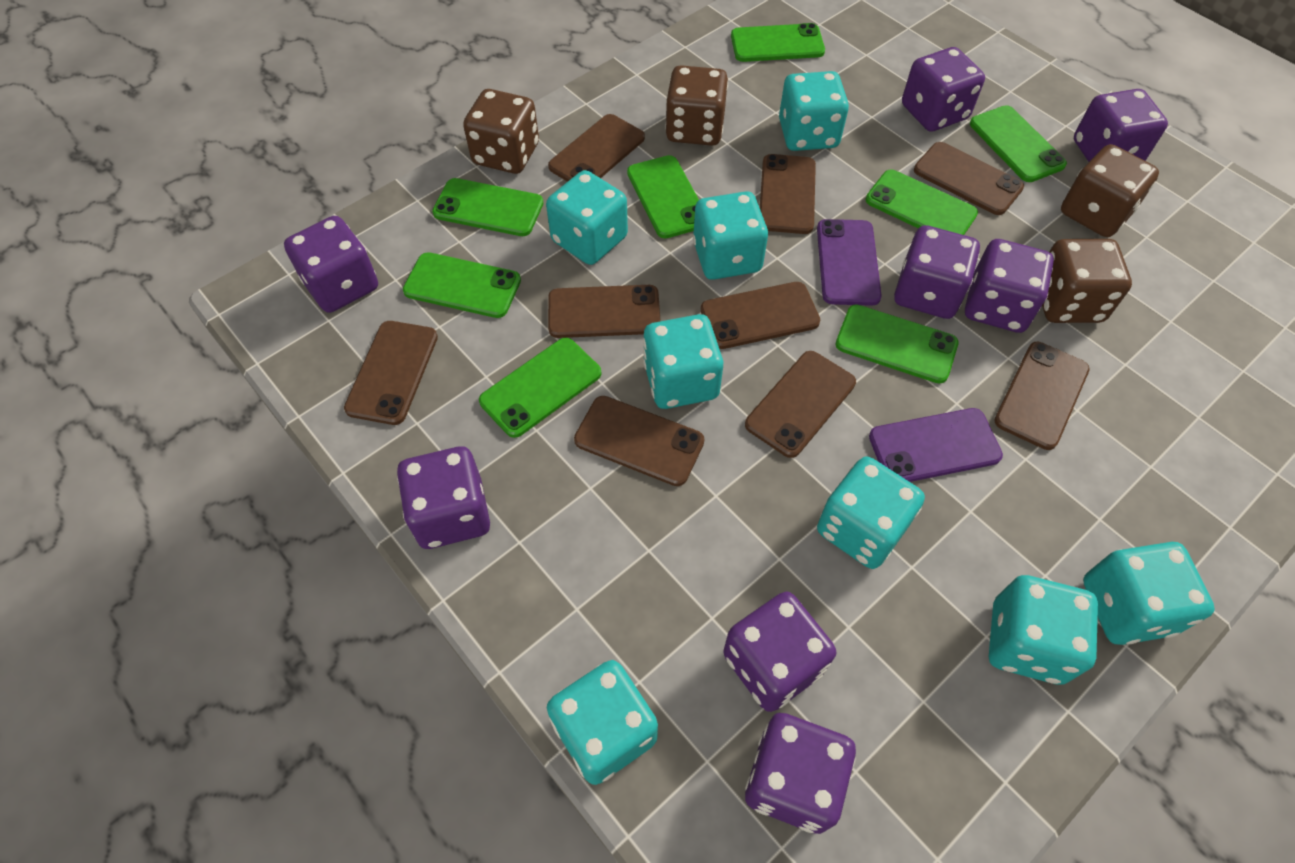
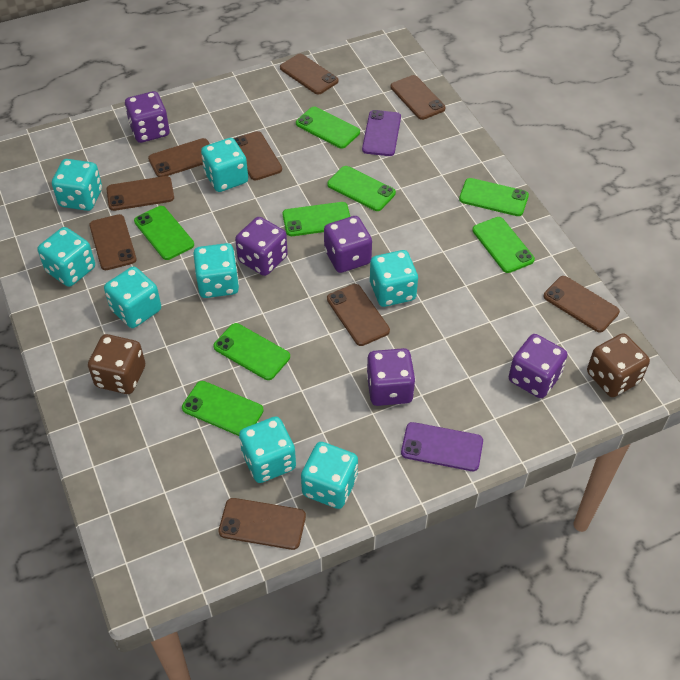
brown dice: 4 -> 2
purple dice: 8 -> 5

